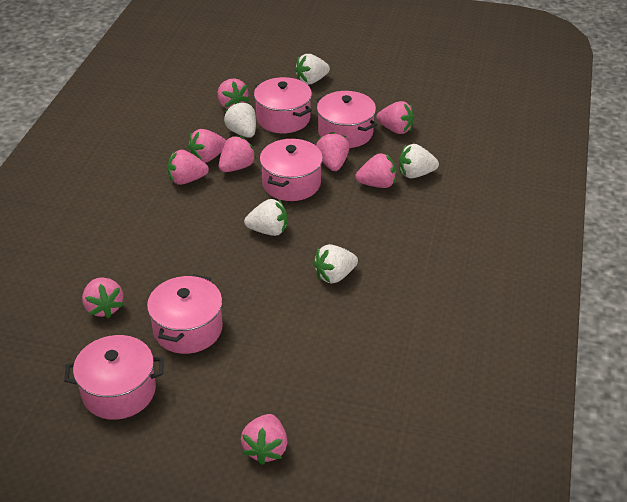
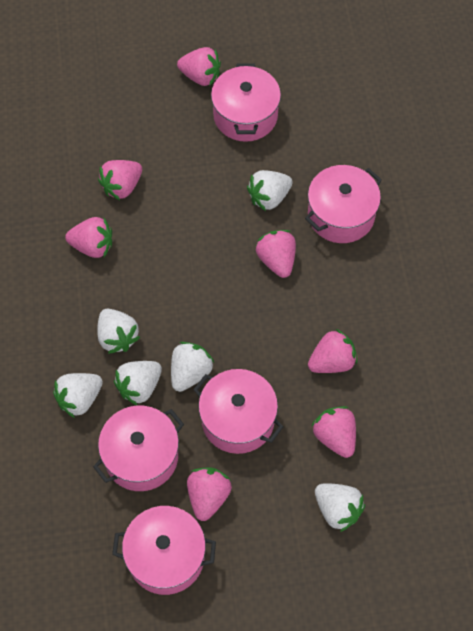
pink strawberry: 9 -> 7
white strawberry: 5 -> 6

